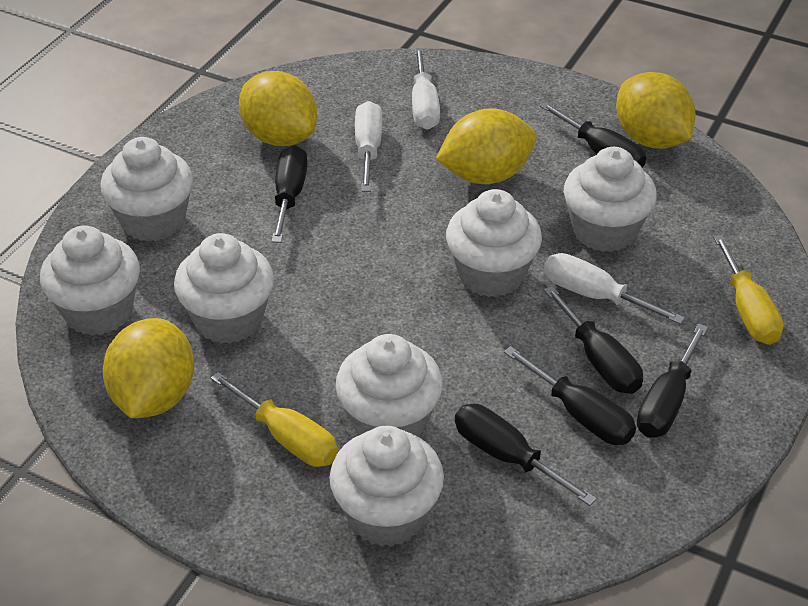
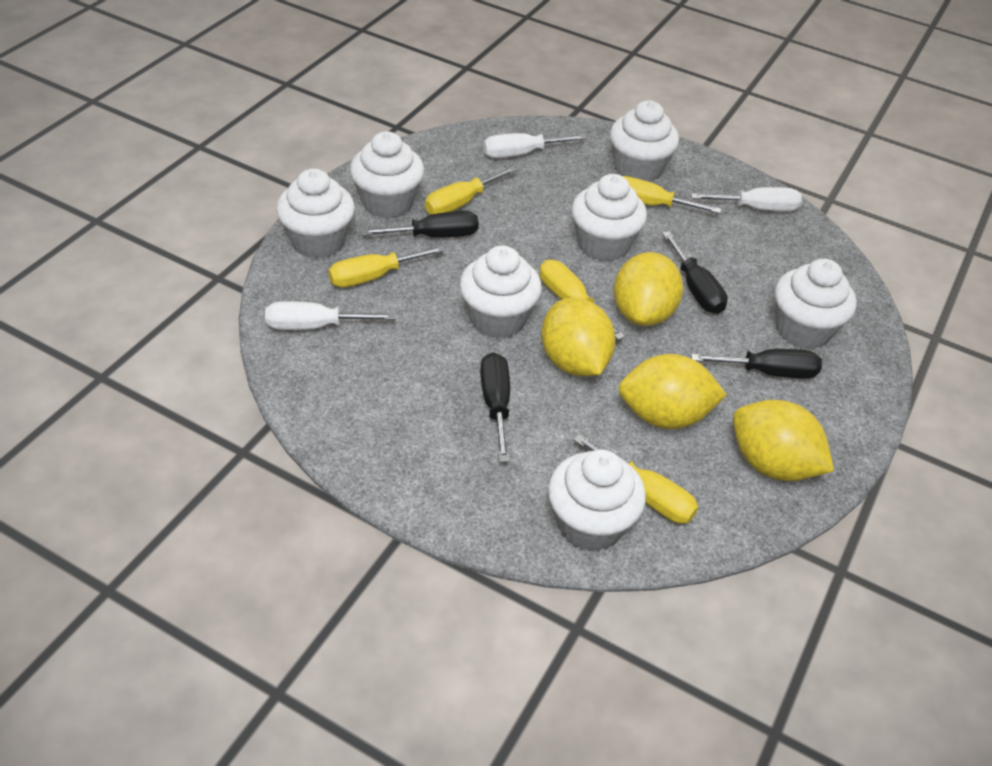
black screwdriver: 6 -> 4
yellow screwdriver: 2 -> 5

